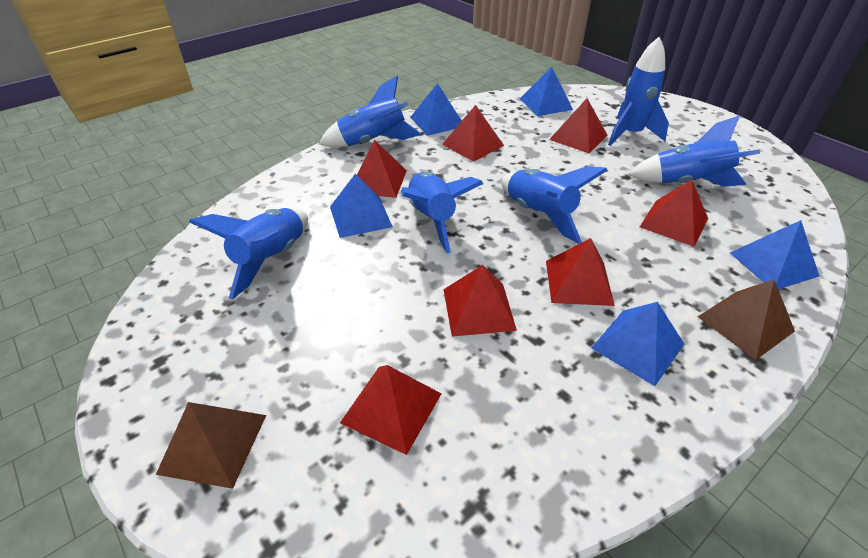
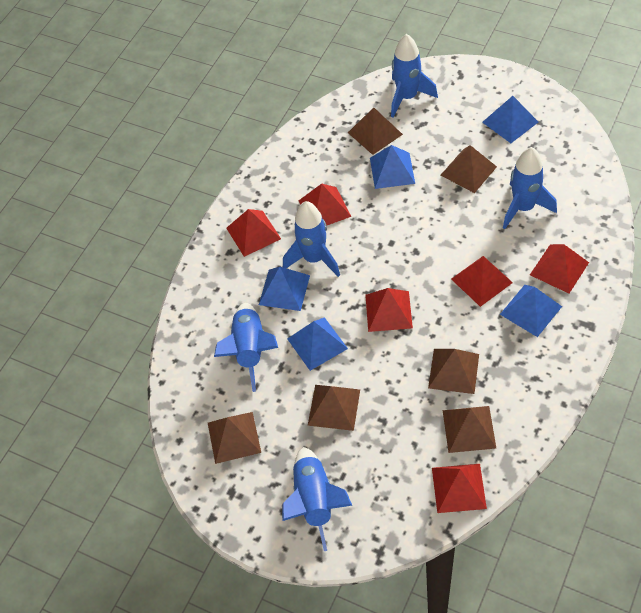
blue rocket: 6 -> 5
brown pyramid: 2 -> 6
red pyramid: 7 -> 6

